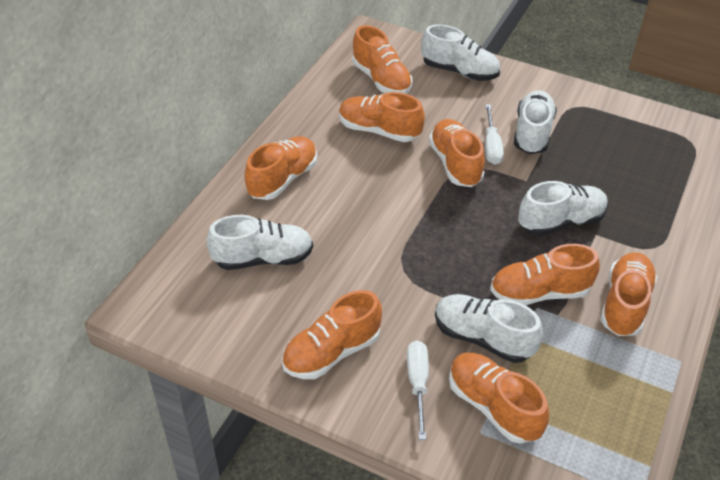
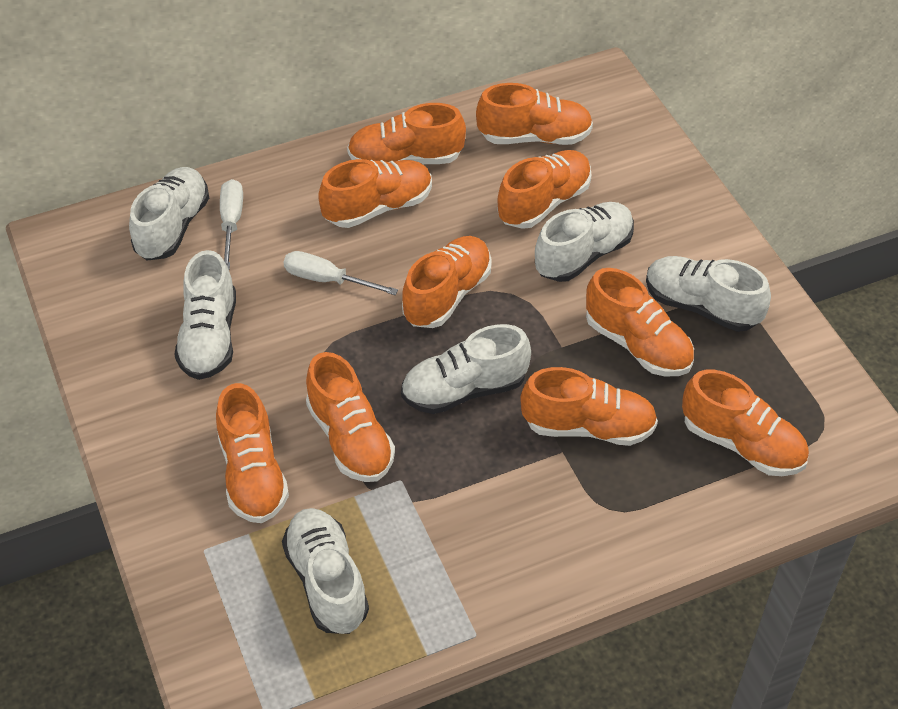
orange shoe: 8 -> 10
white shoe: 5 -> 6

